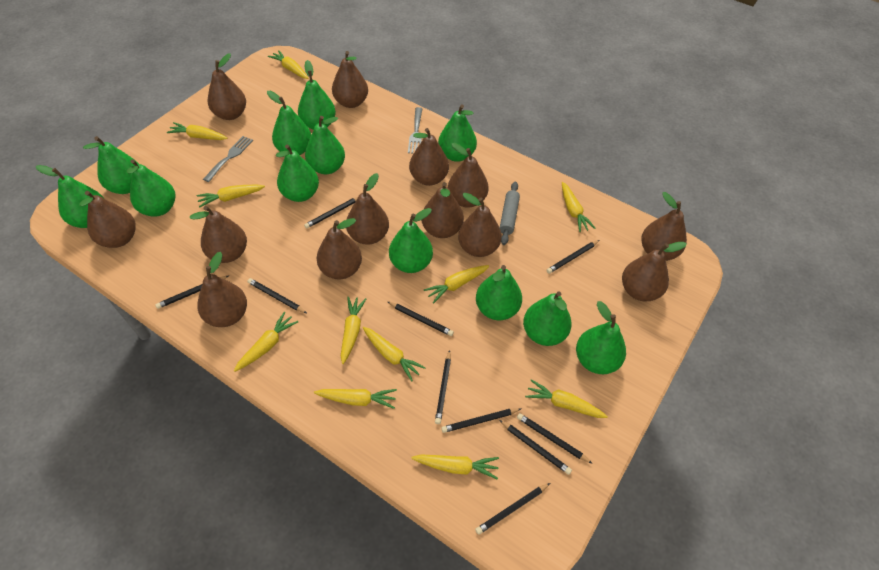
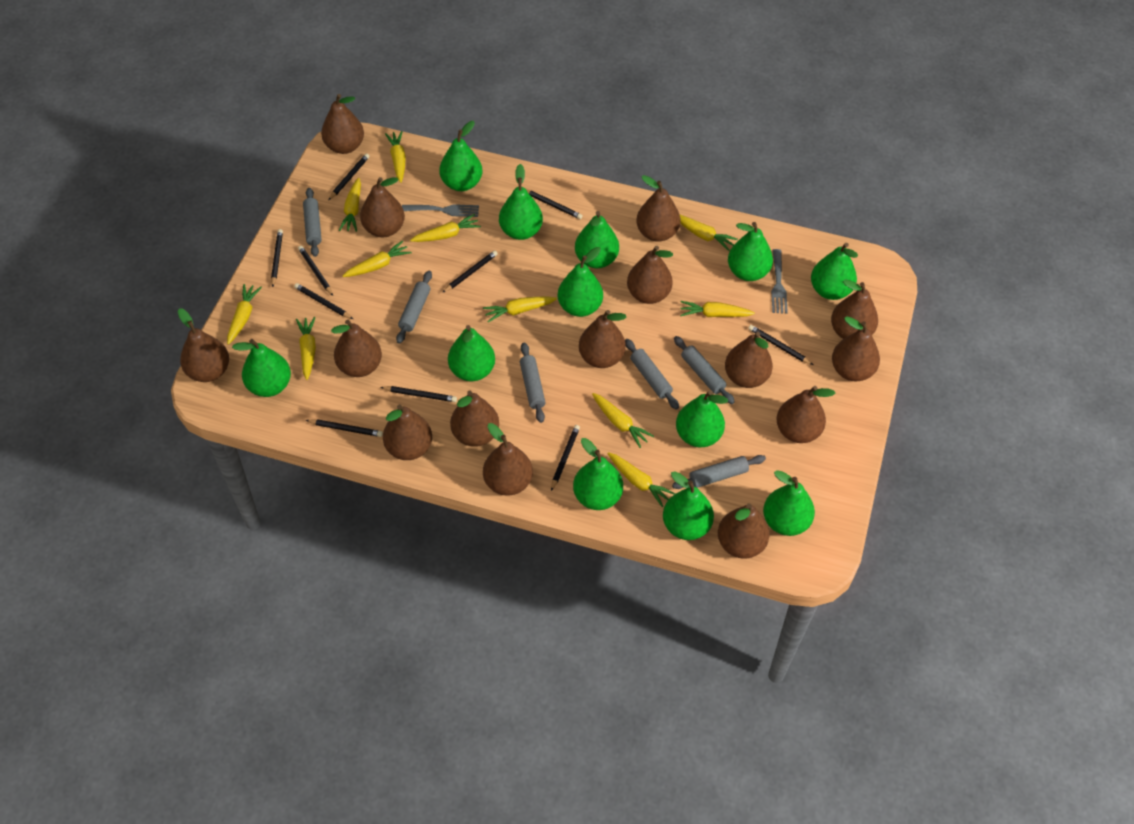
brown pear: 13 -> 15
grey rolling pin: 1 -> 6

